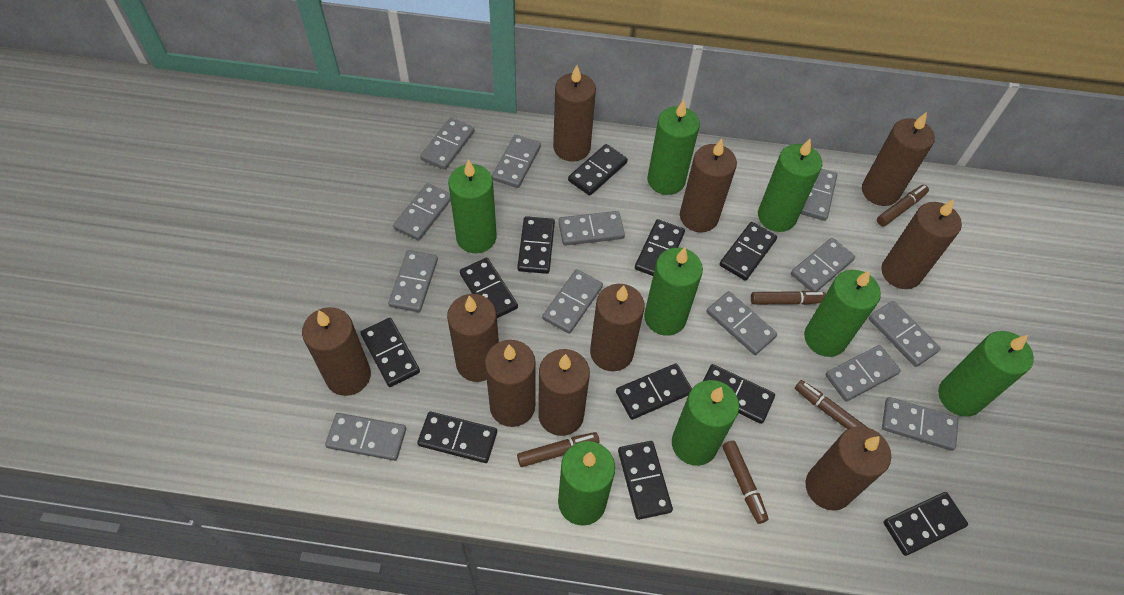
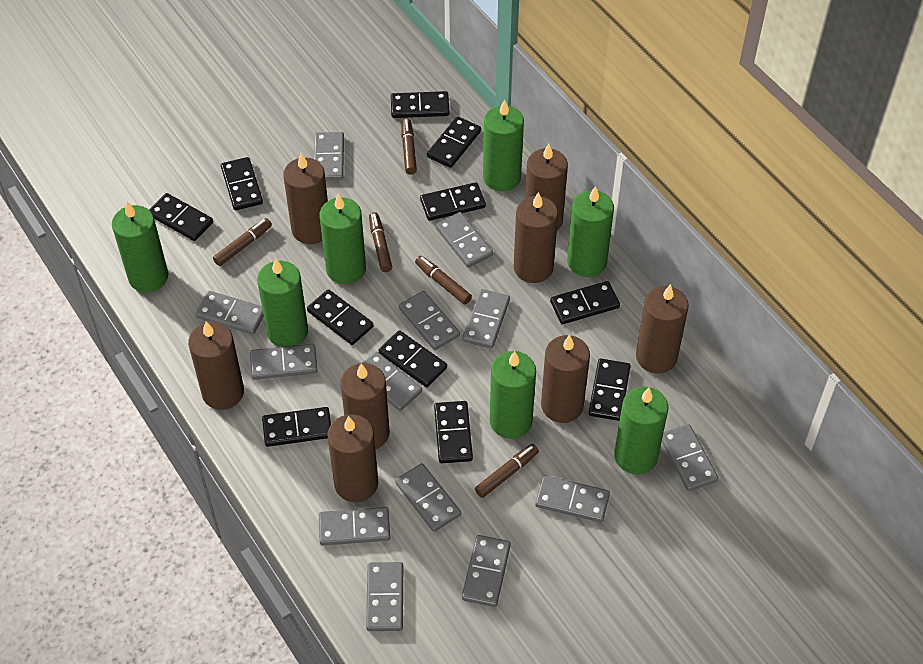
brown candle: 10 -> 8
green candle: 8 -> 7

